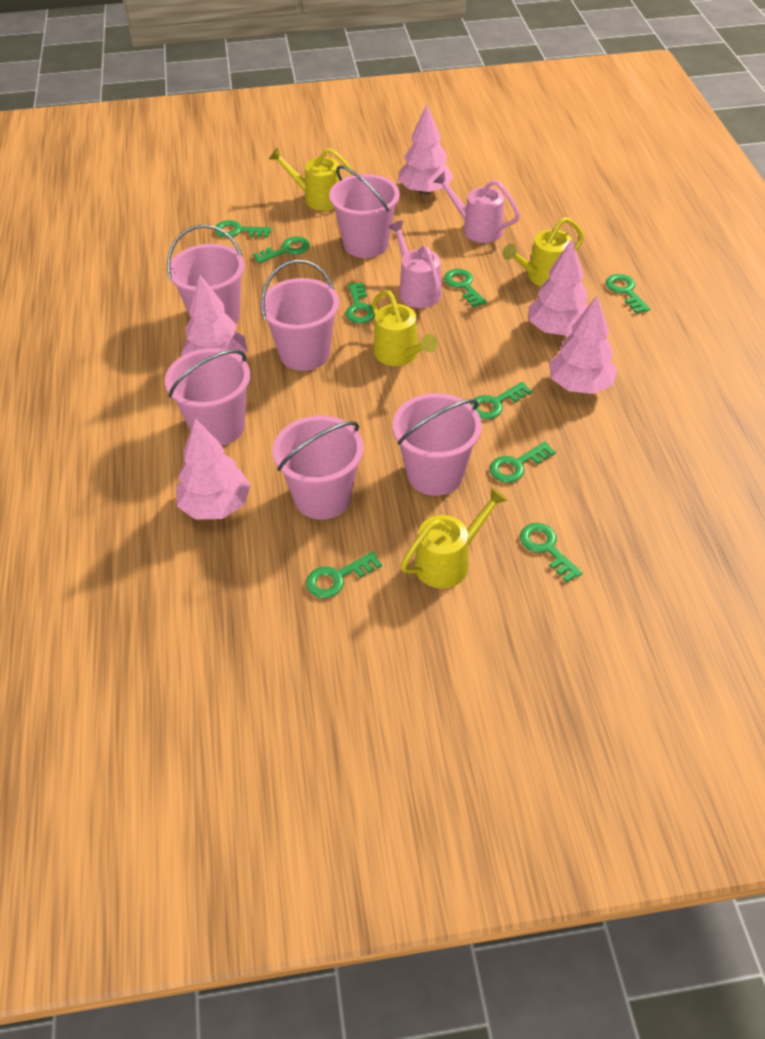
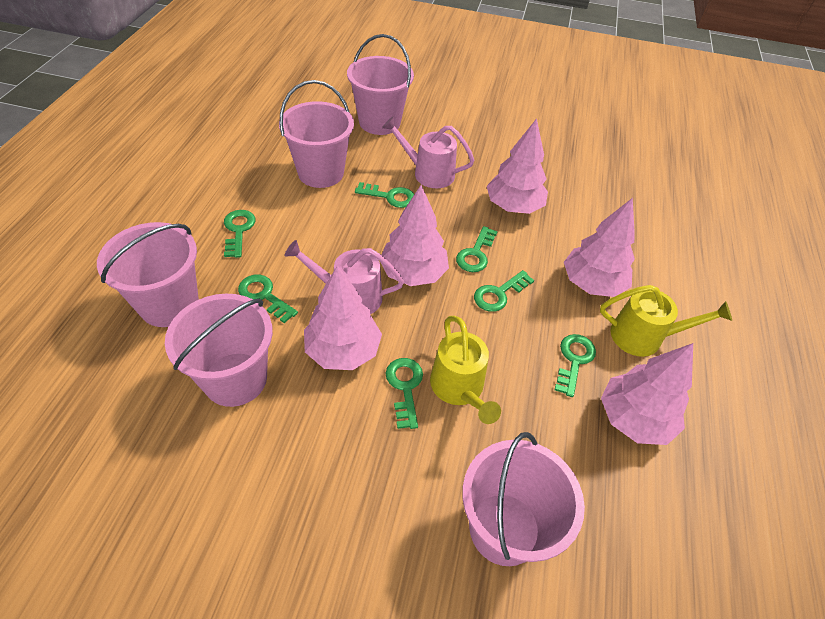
green key: 9 -> 7
pink bucket: 6 -> 5
yellow watering can: 4 -> 2

